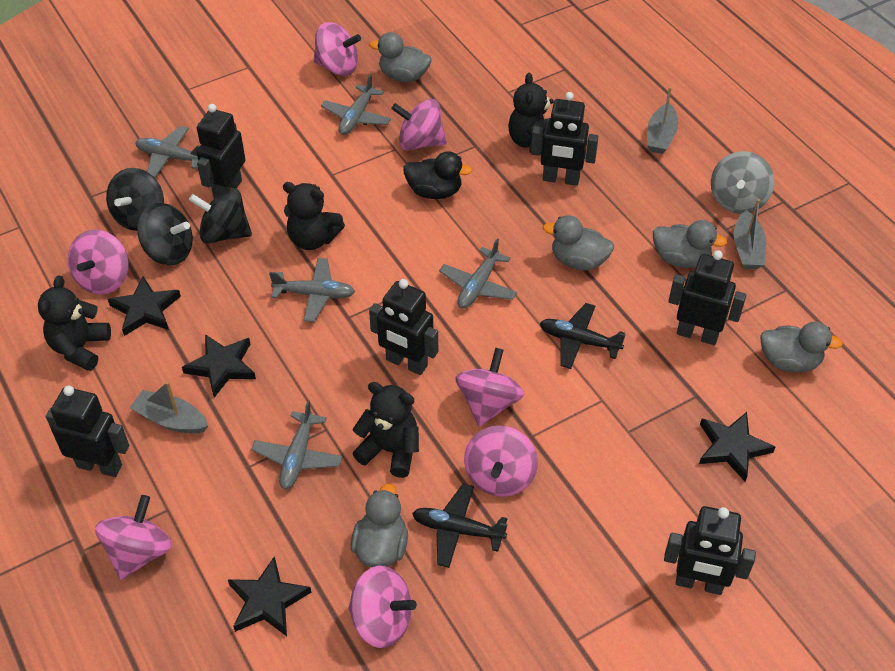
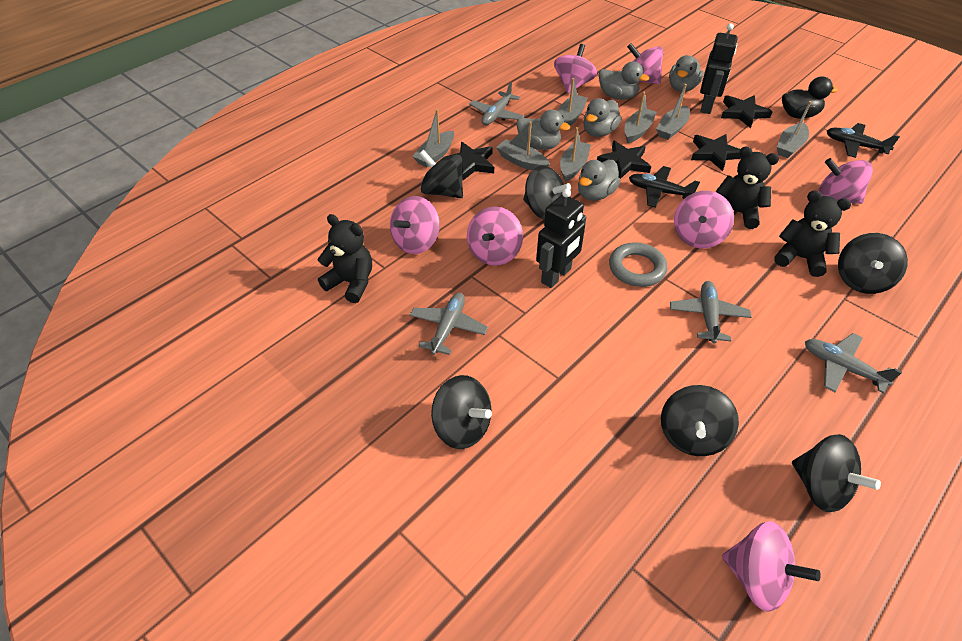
black robot: 6 -> 2
black spinning top: 3 -> 6
black teddy bear: 4 -> 3
grey boat: 3 -> 7
grey plane: 5 -> 4
grey ring: 0 -> 1
grey spinning top: 1 -> 0

